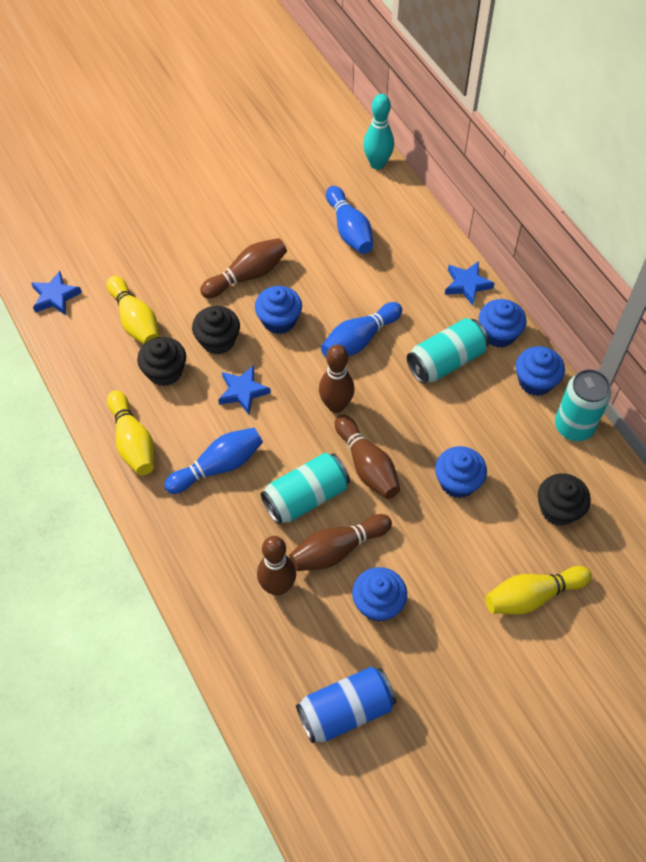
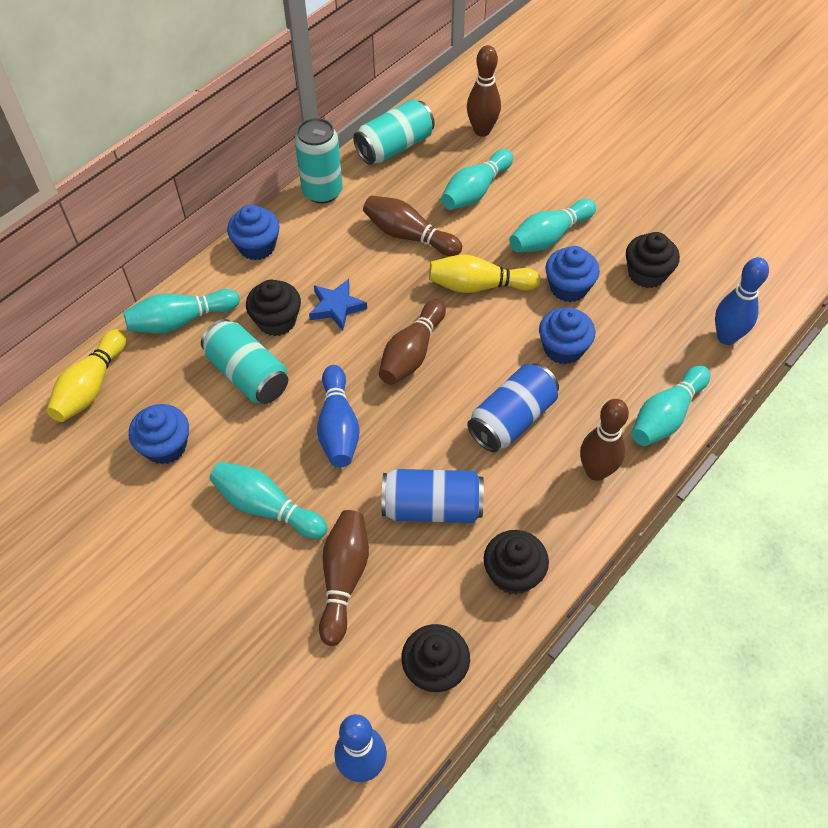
black cupcake: 3 -> 4
blue can: 1 -> 2
blue cupcake: 5 -> 4
blue star: 3 -> 1
turquoise bowling pin: 1 -> 5
yellow bowling pin: 3 -> 2

